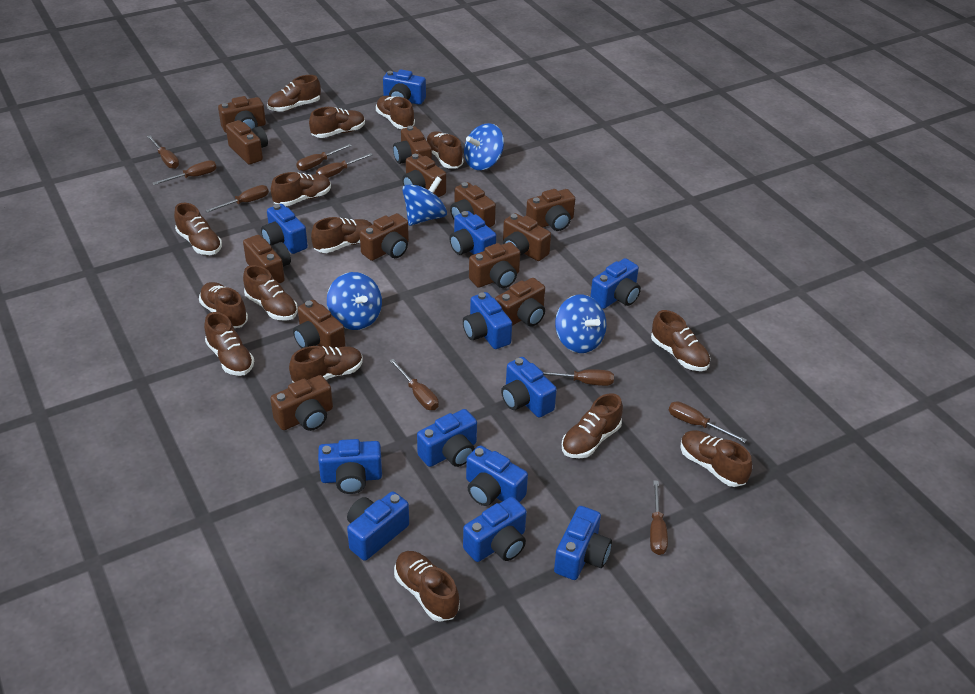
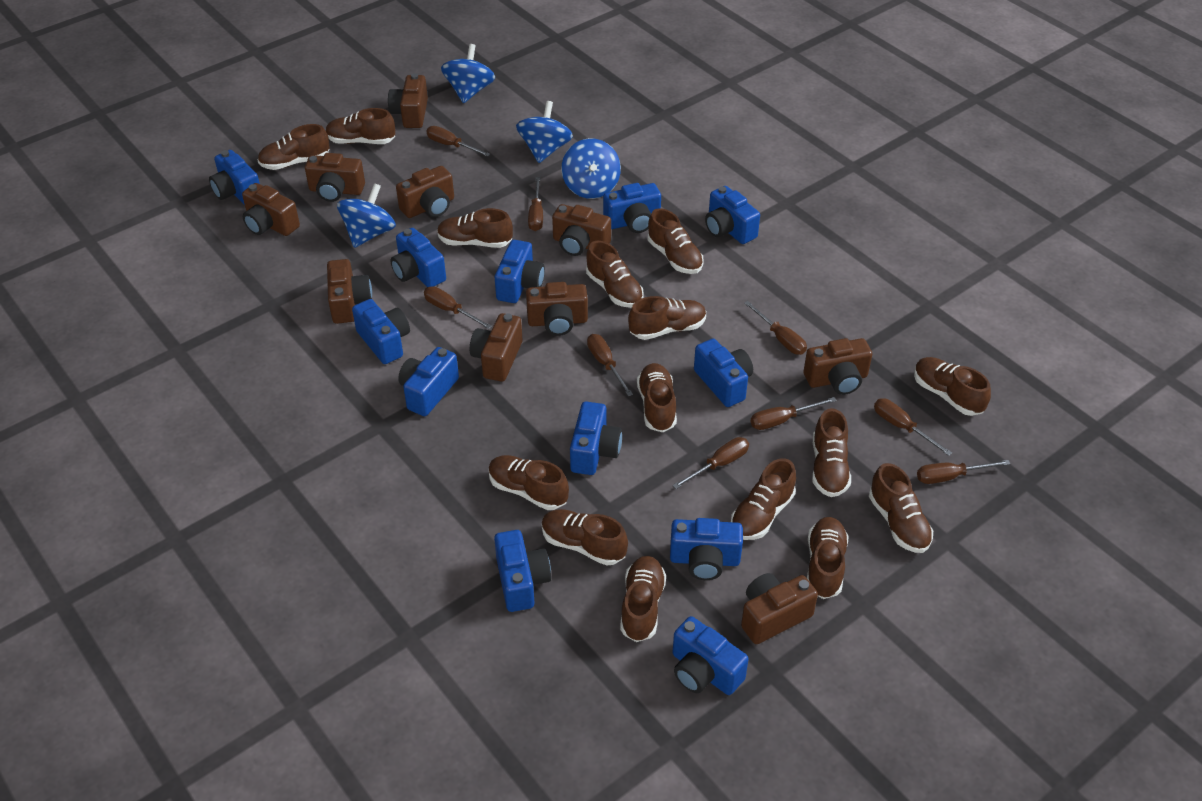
brown camera: 13 -> 10

